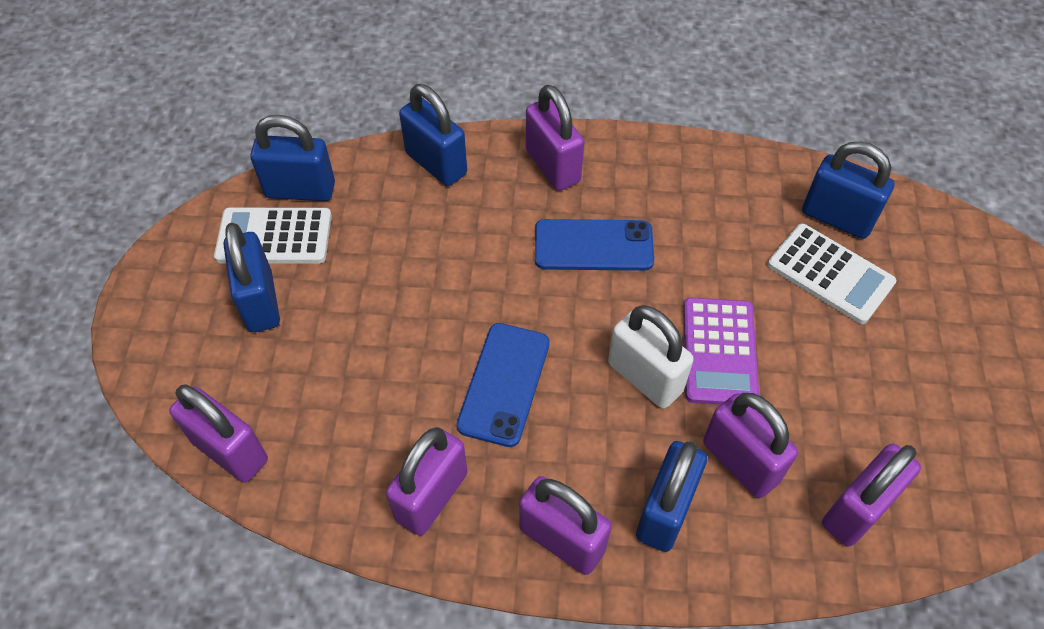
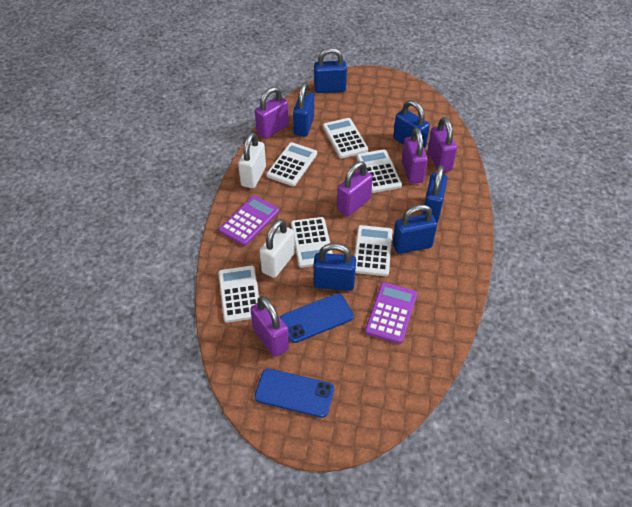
blue padlock: 5 -> 6
purple calculator: 1 -> 2
purple padlock: 6 -> 5
white calculator: 2 -> 6
white padlock: 1 -> 2

